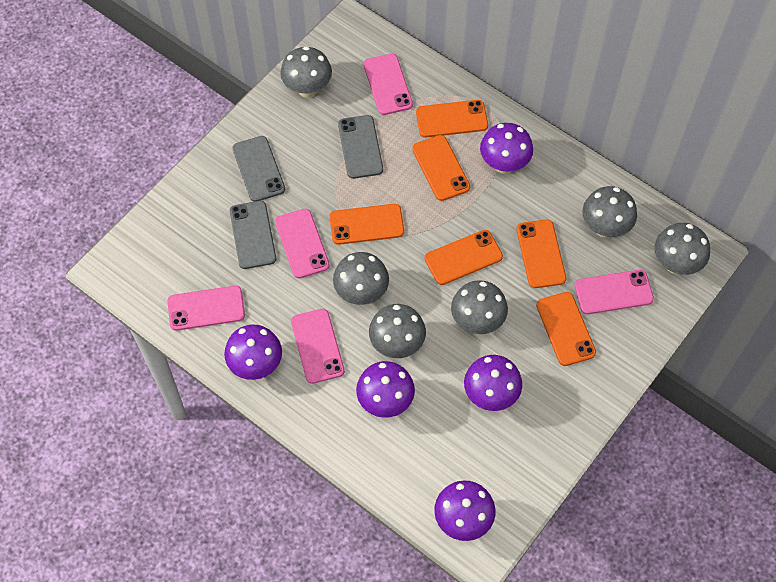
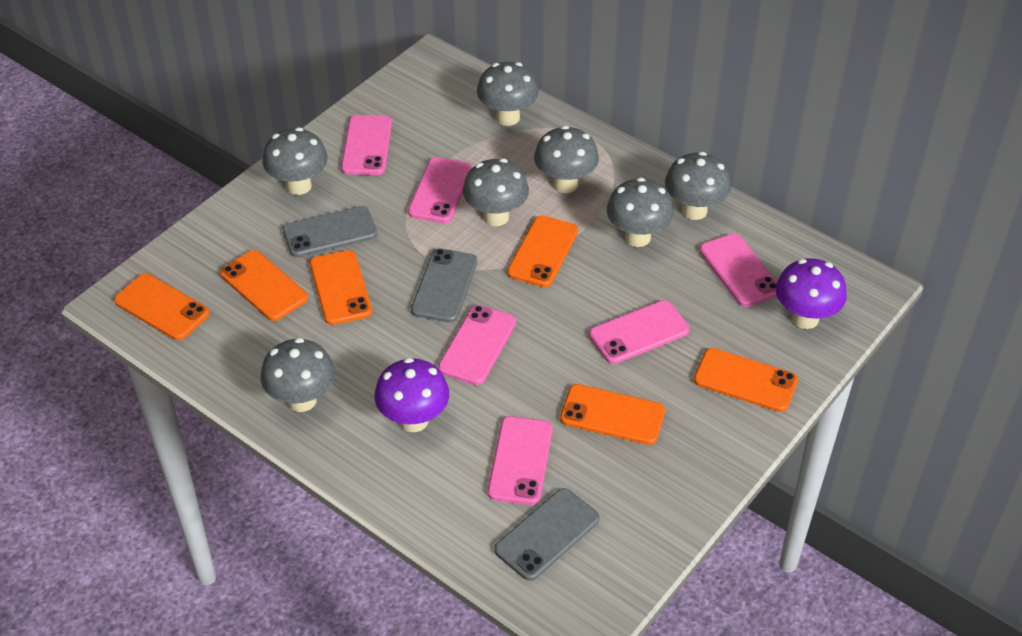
grey mushroom: 6 -> 7
pink phone: 5 -> 6
purple mushroom: 5 -> 2

